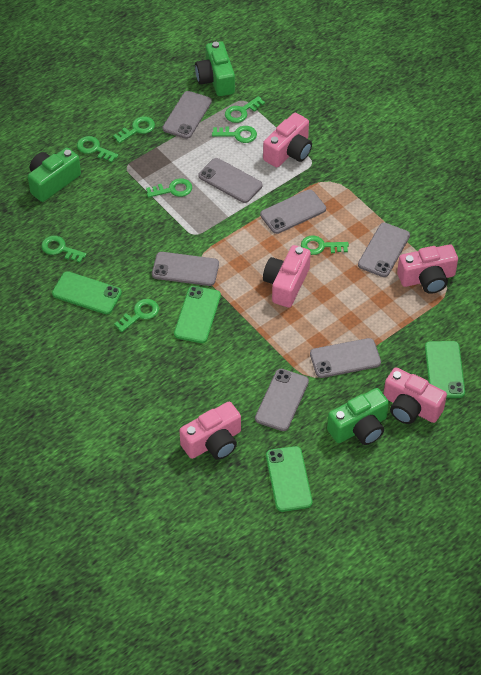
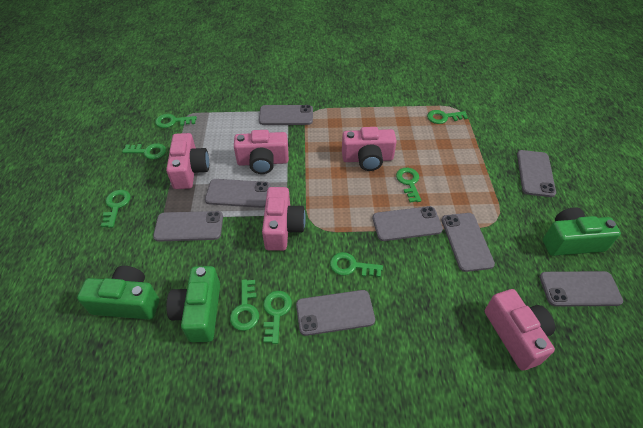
green phone: 4 -> 0
grey phone: 7 -> 8

